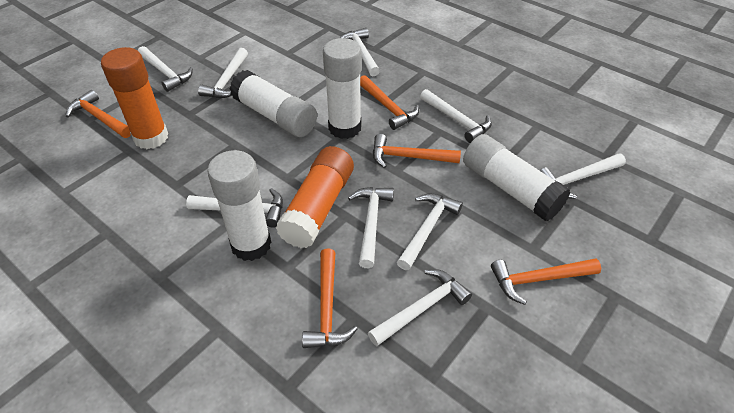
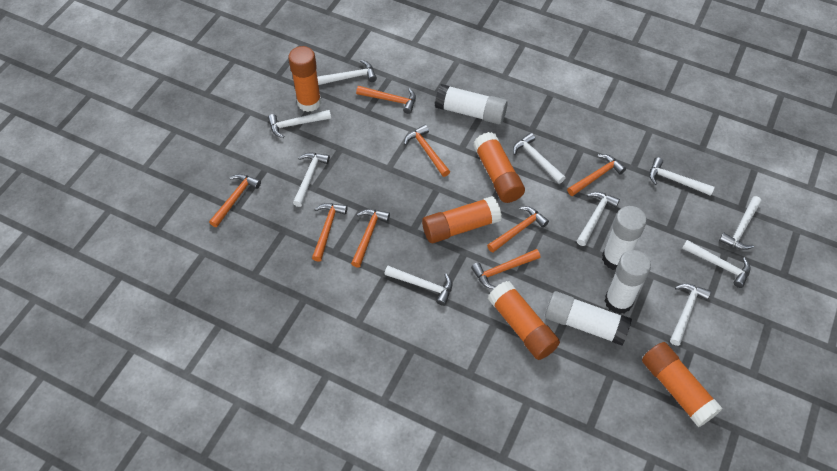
orange glue stick: 2 -> 5
orange hammer: 5 -> 8
white hammer: 9 -> 10

